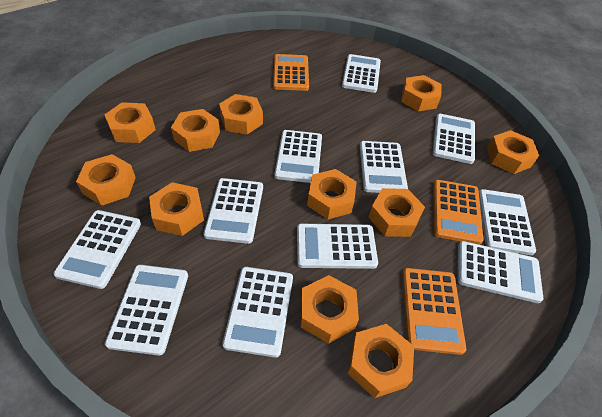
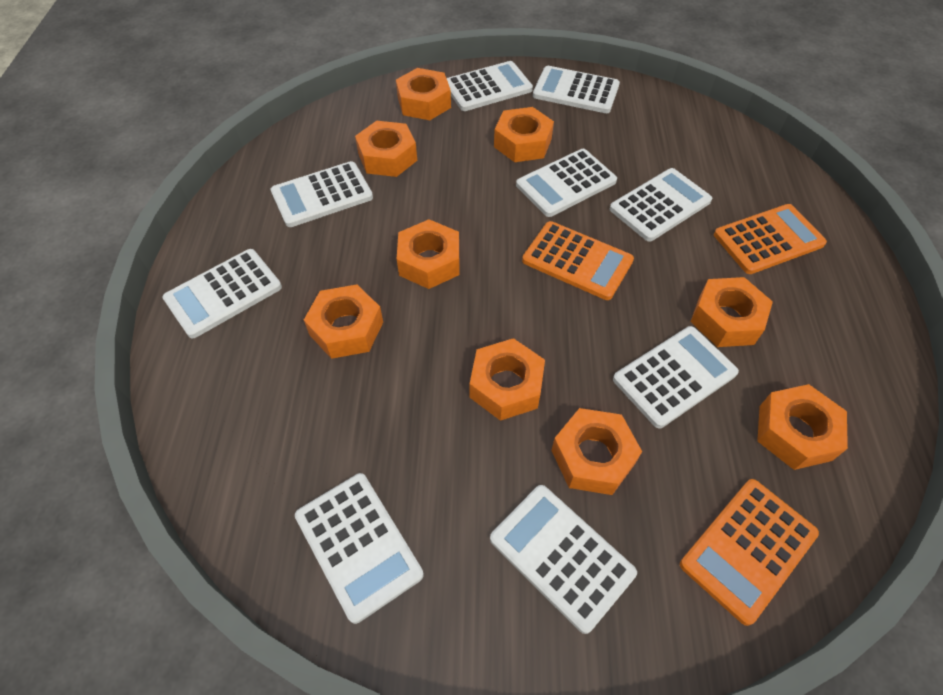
orange nut: 11 -> 9
white calculator: 11 -> 9

